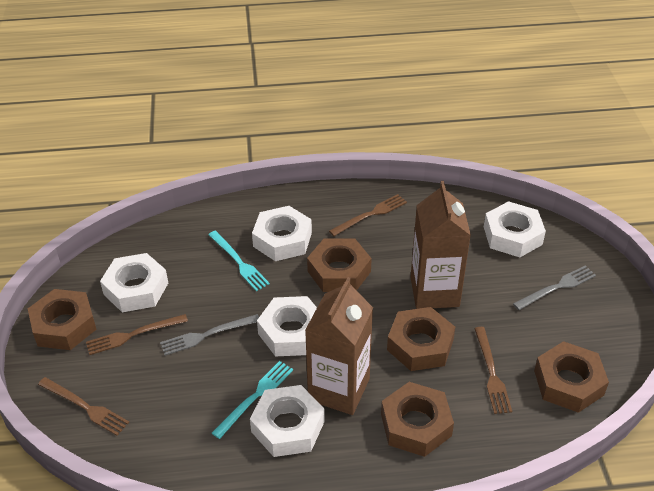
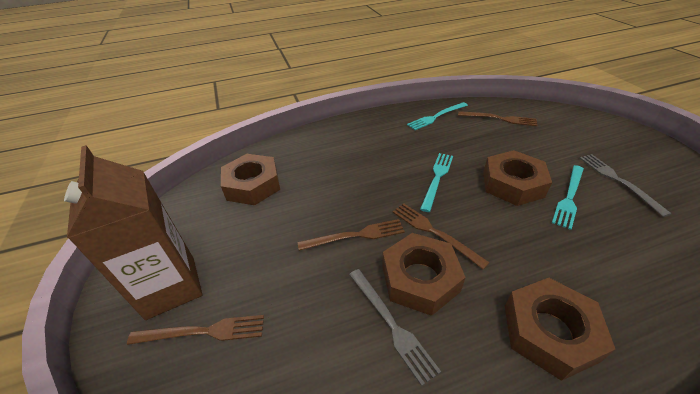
brown carton: 2 -> 1
brown nut: 5 -> 4
turquoise fork: 2 -> 3
white nut: 5 -> 0

